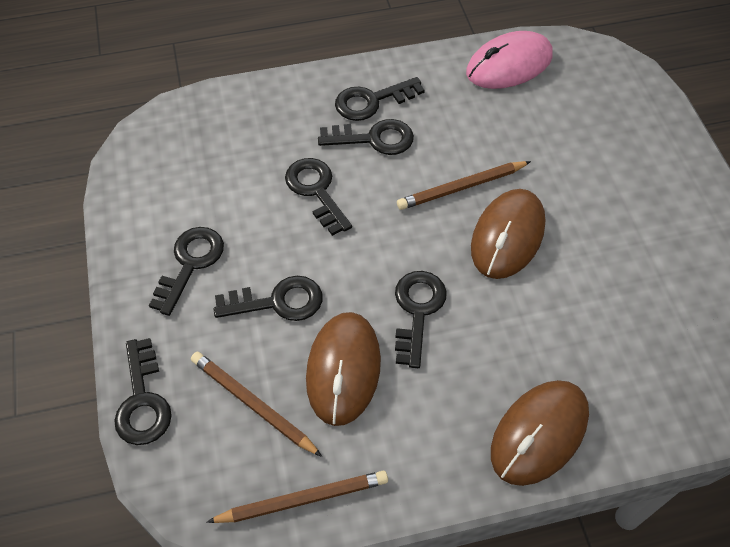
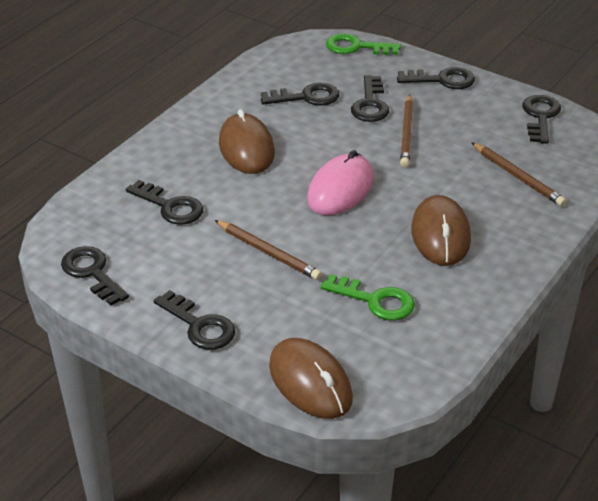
green key: 0 -> 2

